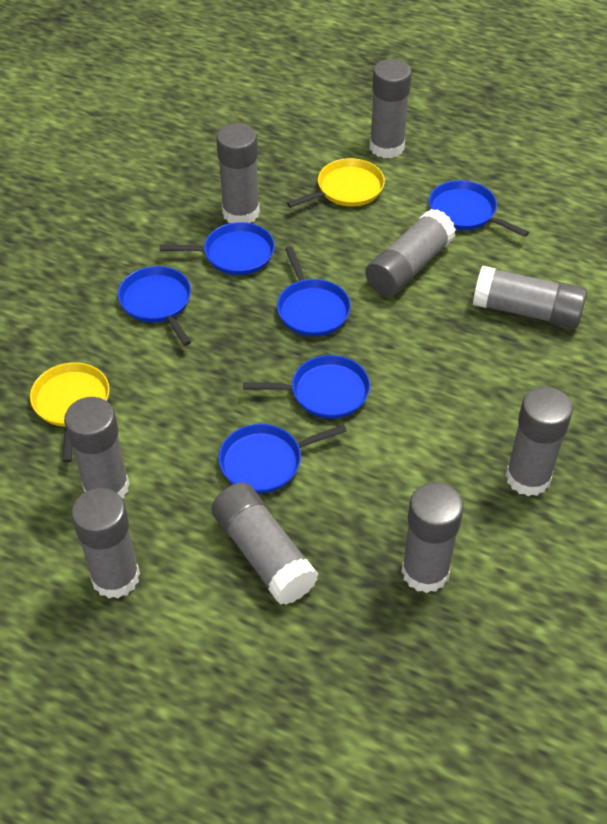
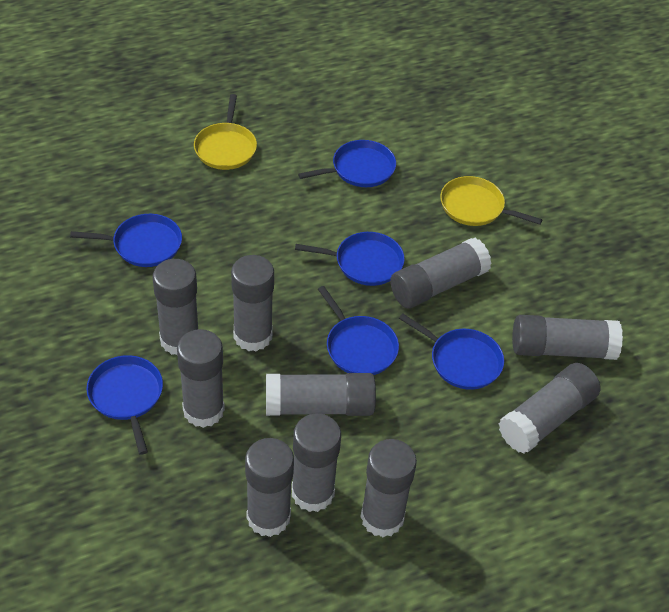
grey glue stick: 9 -> 10

